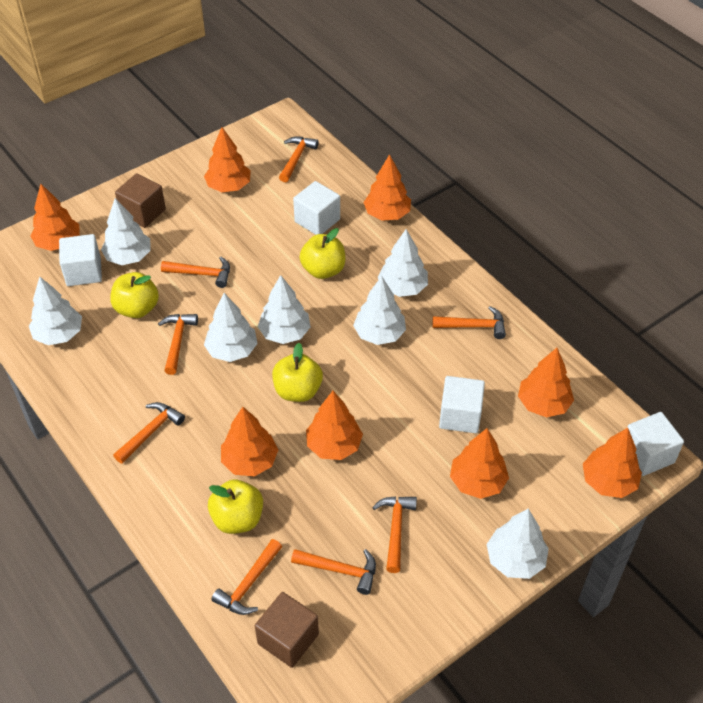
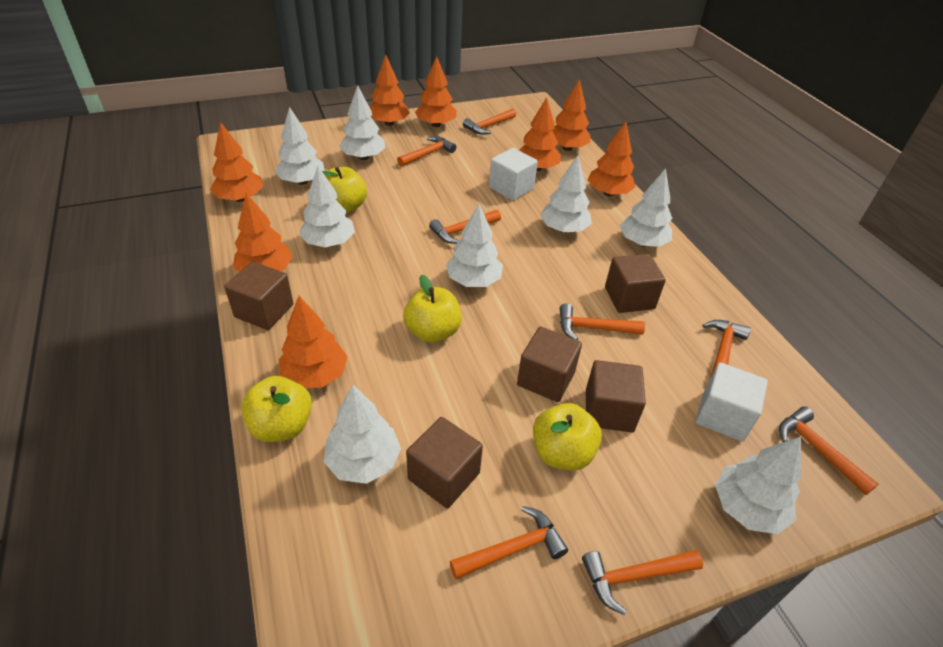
brown cube: 2 -> 5
white cube: 4 -> 2
white tree: 7 -> 8

